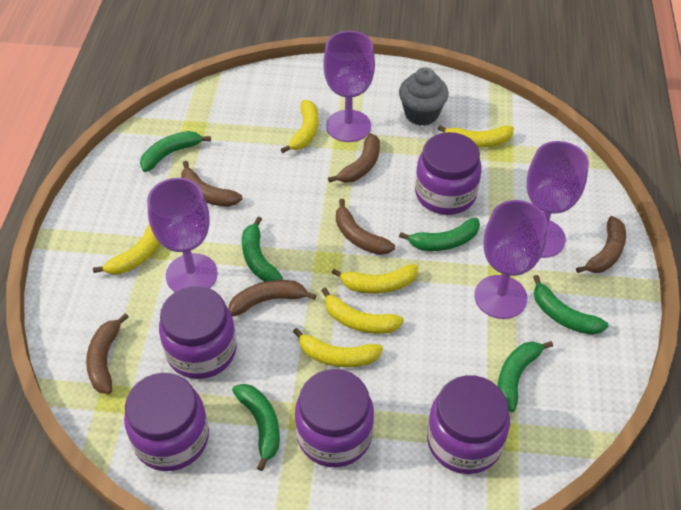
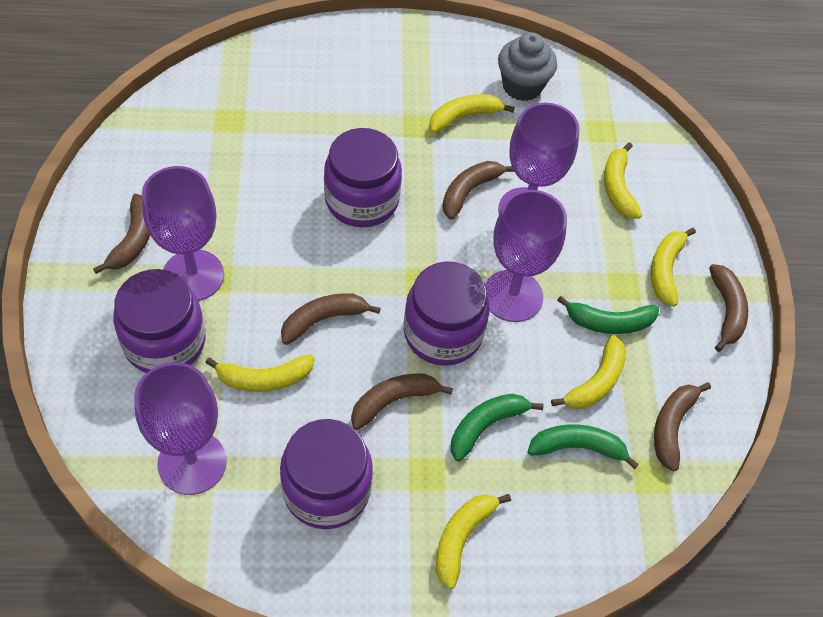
green banana: 6 -> 3
purple jar: 5 -> 4

